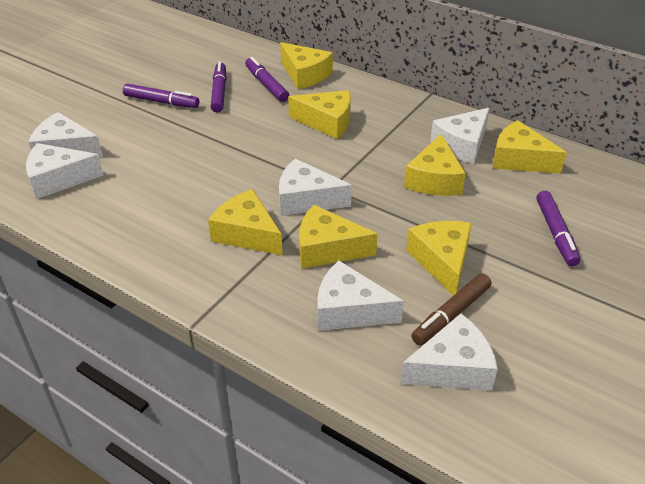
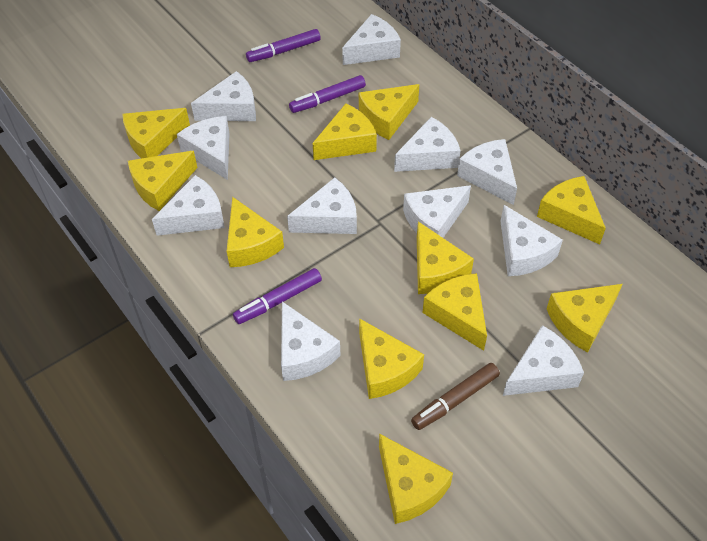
purple marker: 4 -> 3
white cheese: 6 -> 11
yellow cheese: 7 -> 11

